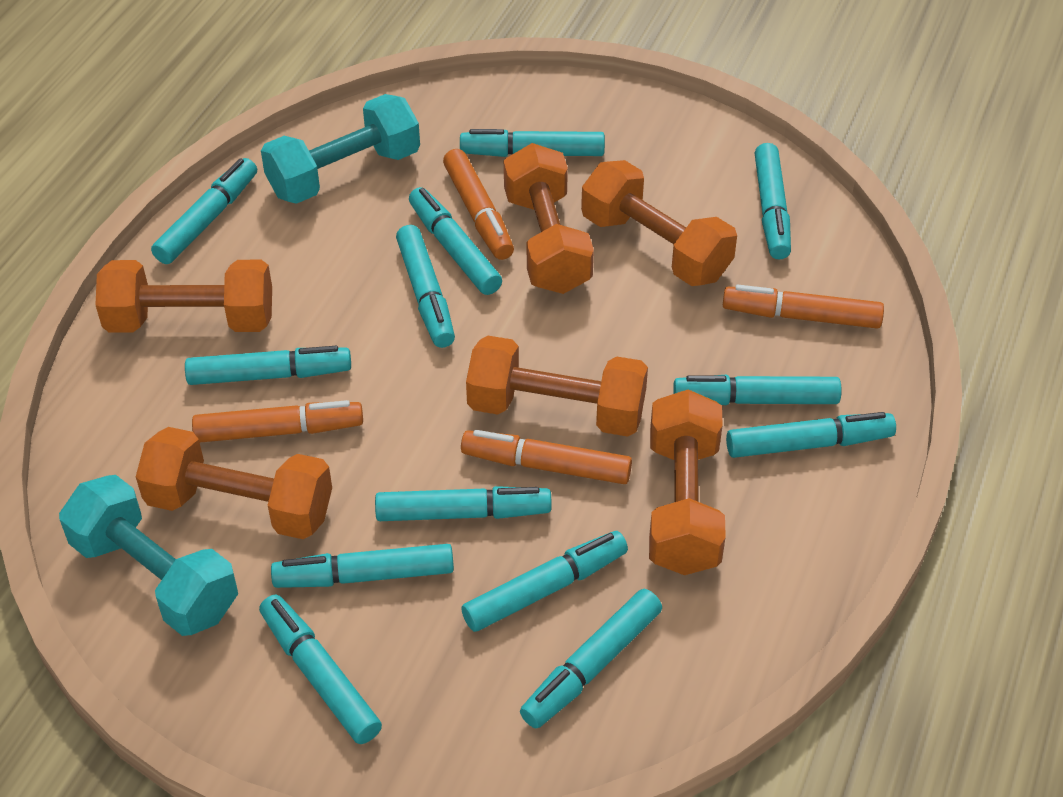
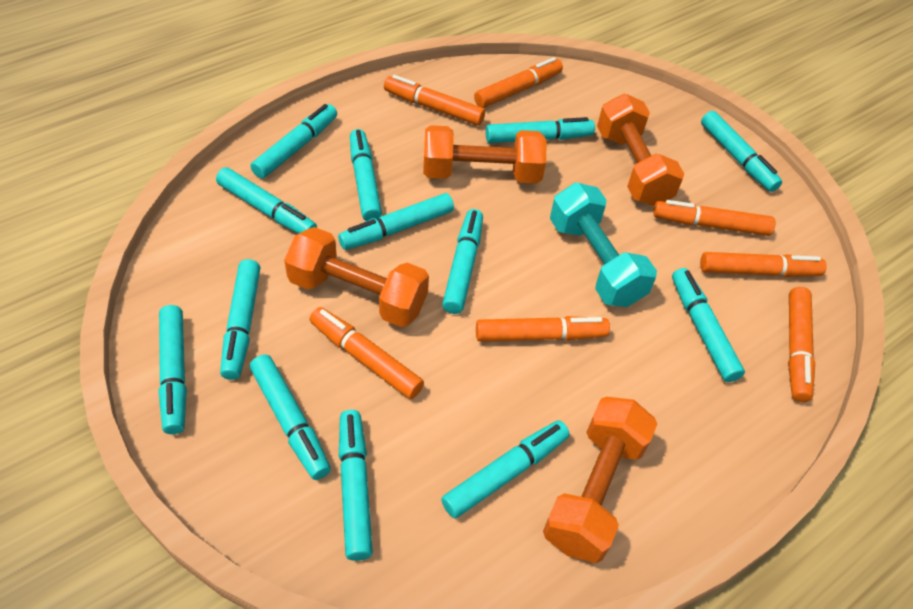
orange dumbbell: 6 -> 4
orange marker: 4 -> 7
turquoise dumbbell: 2 -> 1

